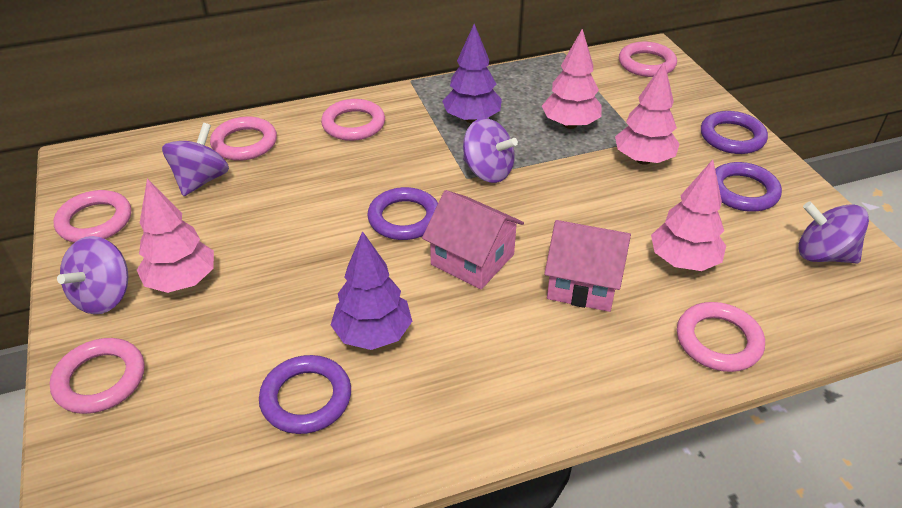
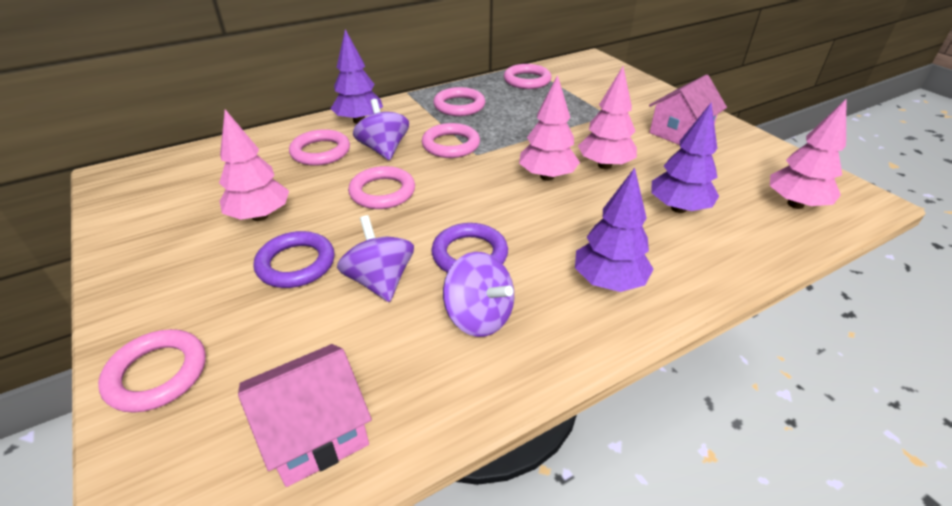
purple ring: 4 -> 2
purple spinning top: 4 -> 3
purple tree: 2 -> 3

